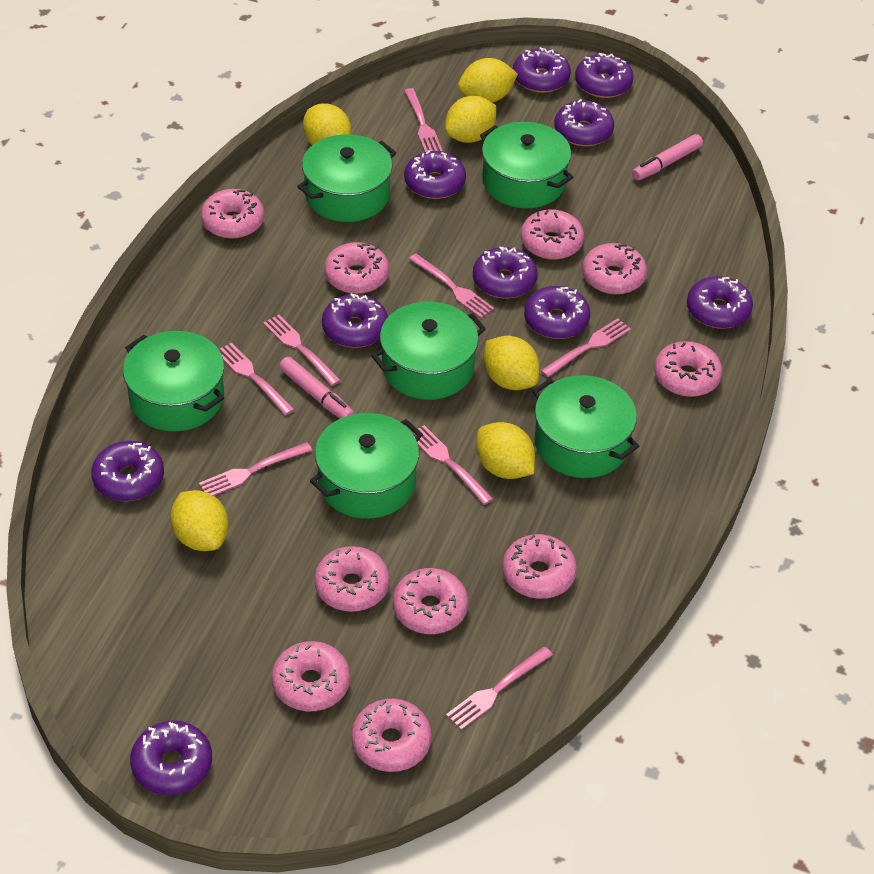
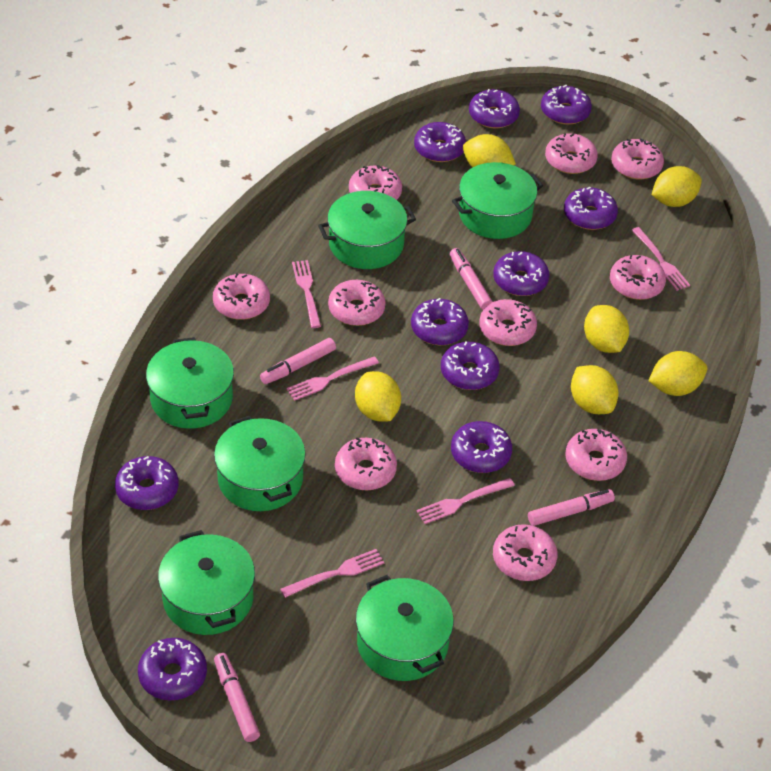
pink fork: 8 -> 5
pink marker: 2 -> 4

